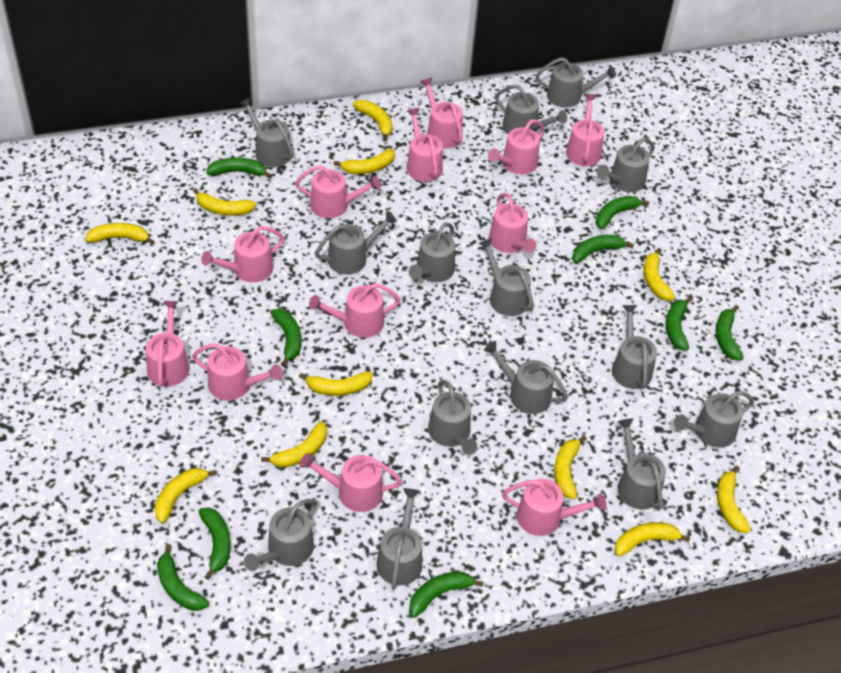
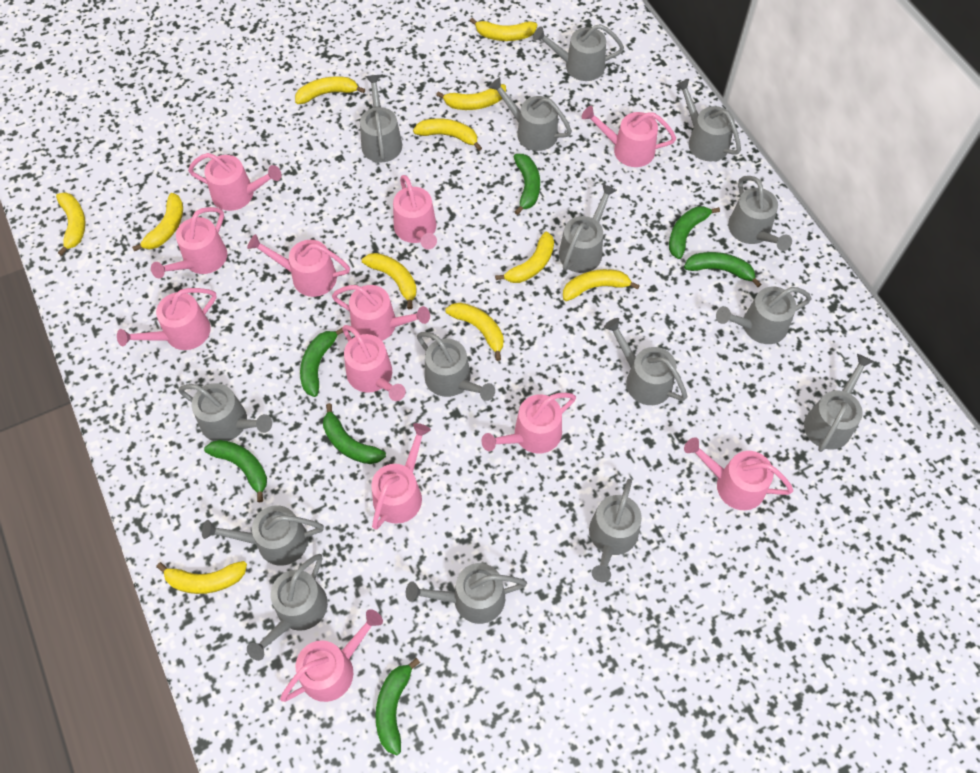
green banana: 9 -> 7
grey watering can: 14 -> 15

